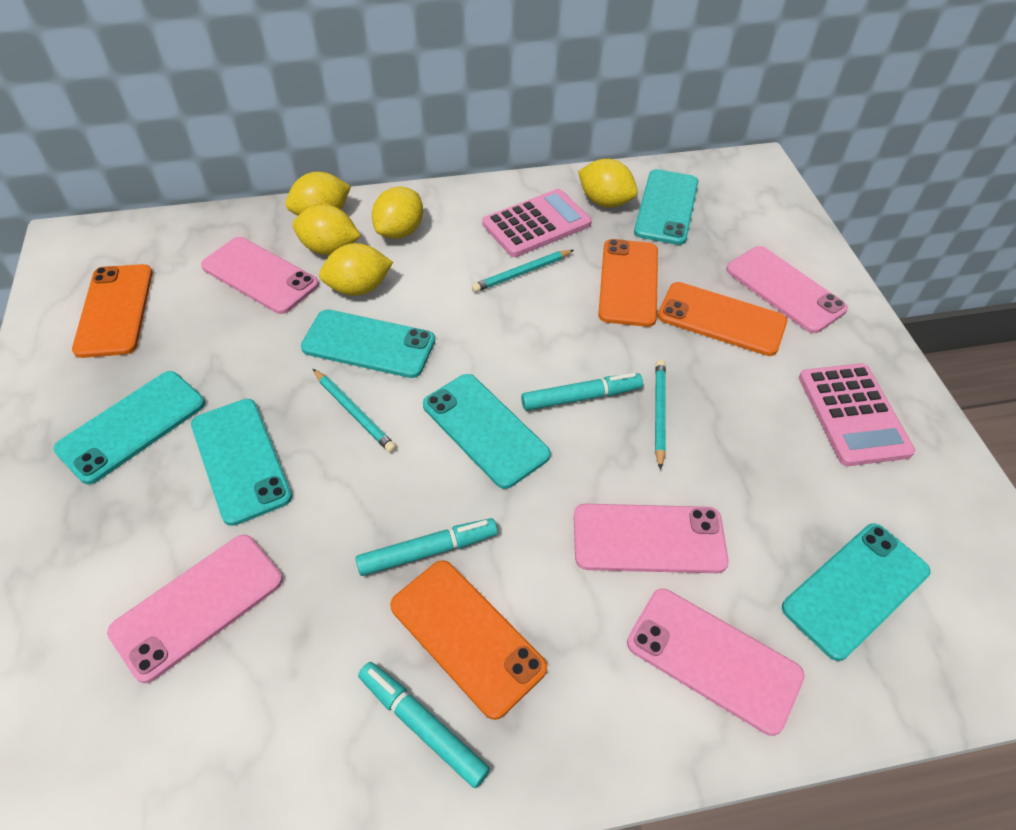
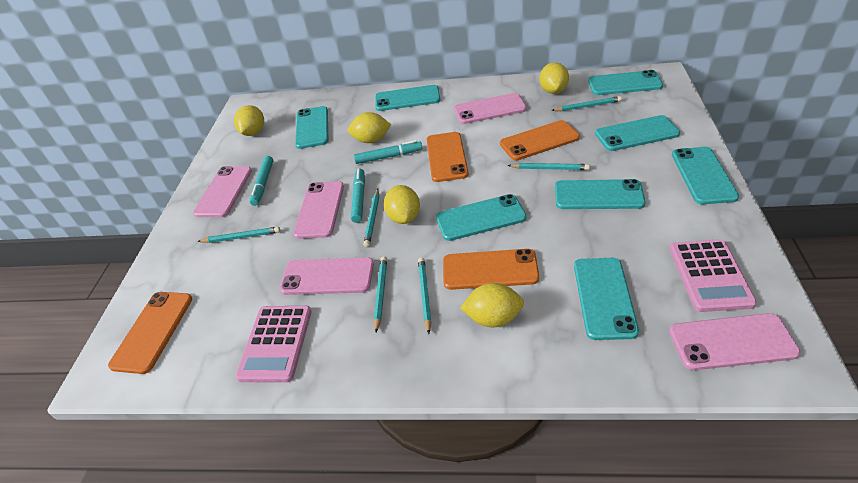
turquoise pencil: 3 -> 6
turquoise phone: 6 -> 8

